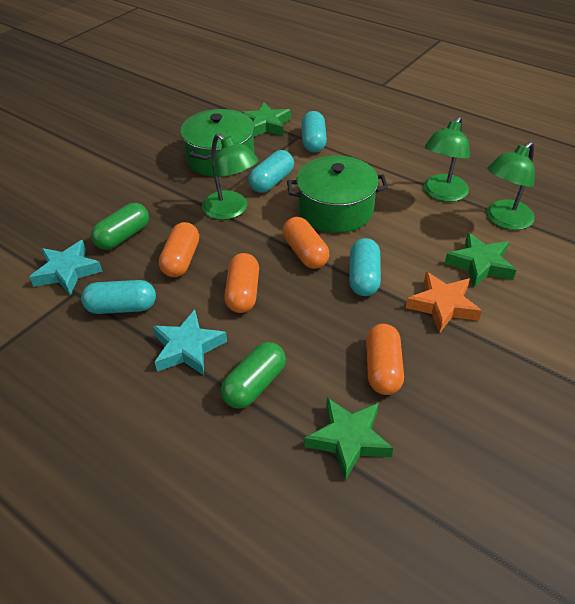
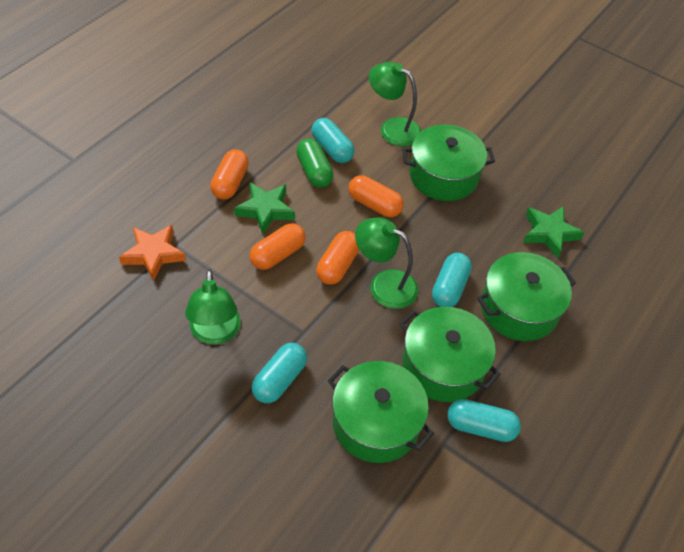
green capsule: 2 -> 1
green pot: 2 -> 4
green star: 3 -> 2
turquoise star: 2 -> 0

